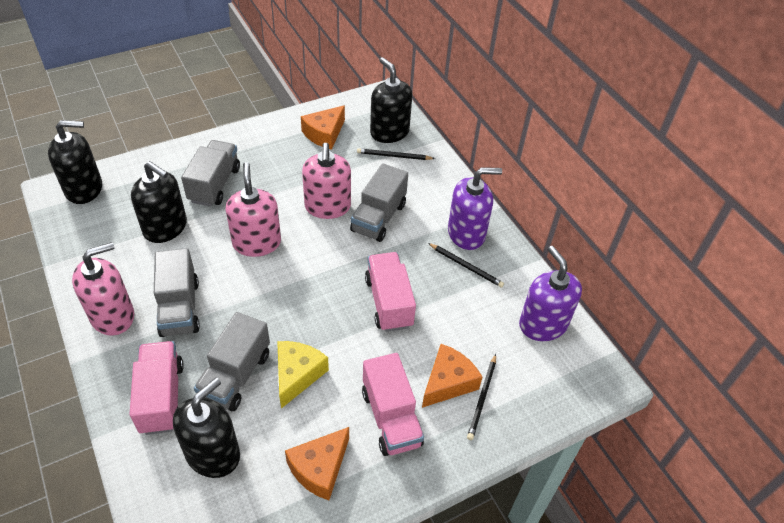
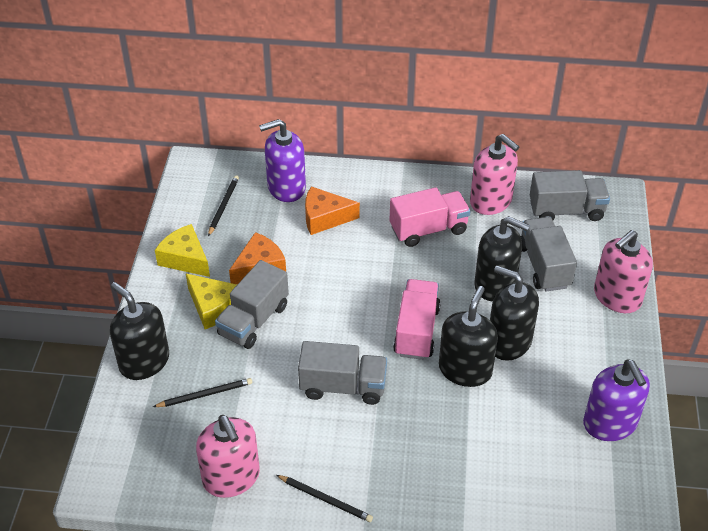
orange cheese: 3 -> 2
pink truck: 3 -> 2
yellow cheese: 1 -> 2

